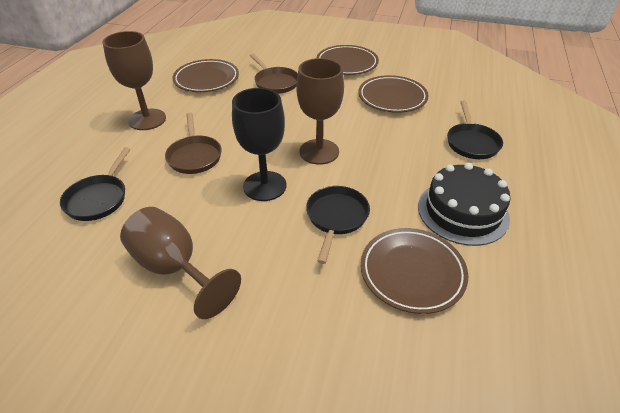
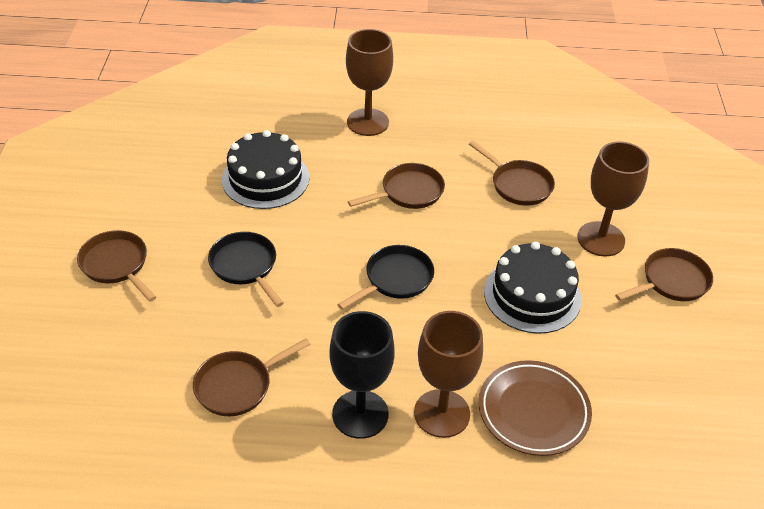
black cake: 1 -> 2
black pan: 3 -> 2
brown pan: 2 -> 5
brown plate: 4 -> 1

